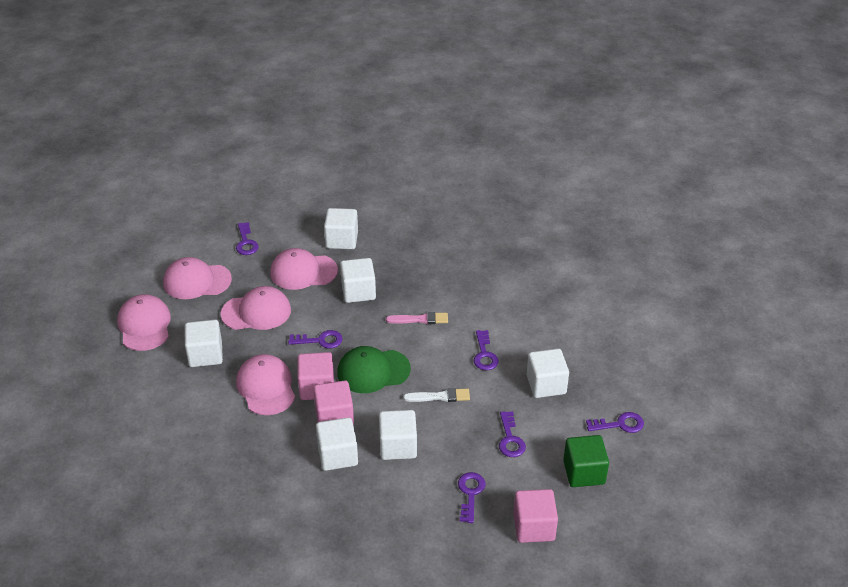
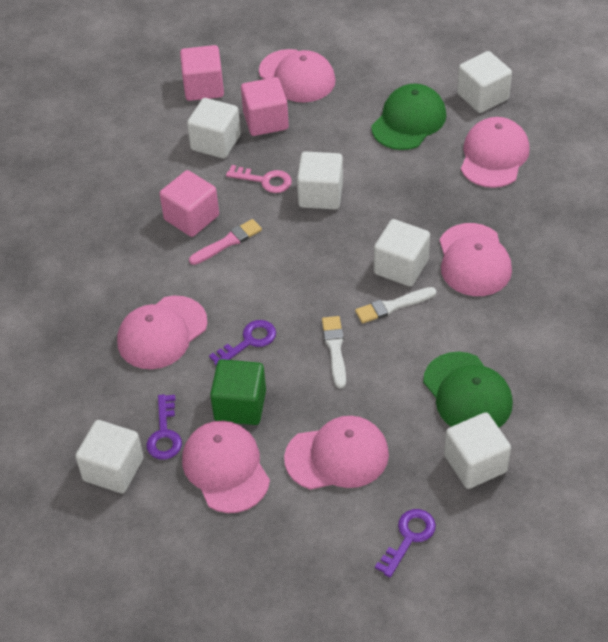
green cap: 1 -> 2
pink cap: 5 -> 6
pink key: 0 -> 1
purple key: 6 -> 3
white brush: 1 -> 2

